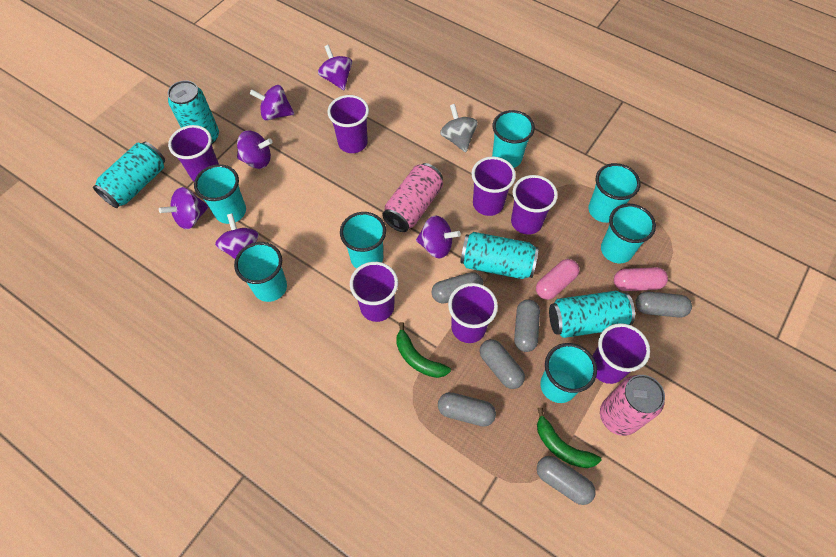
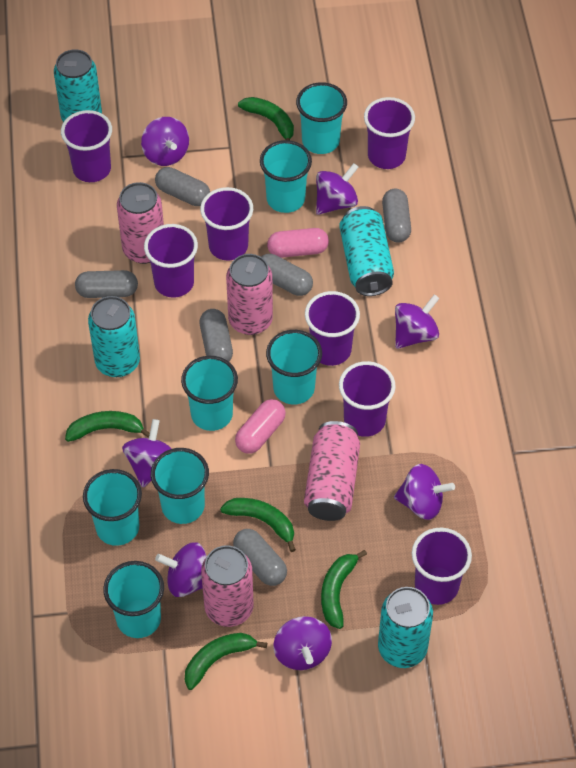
green banana: 2 -> 5
grey spinning top: 1 -> 0
pink can: 2 -> 4
purple spinning top: 6 -> 7

